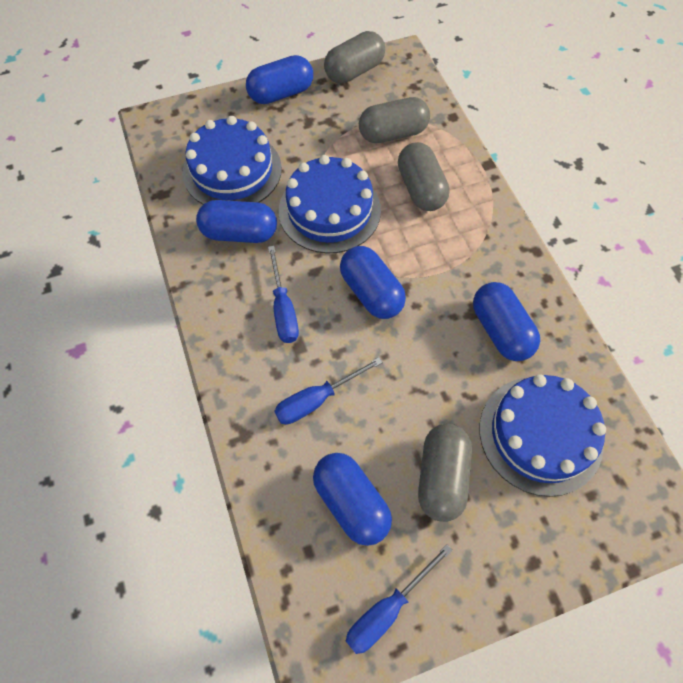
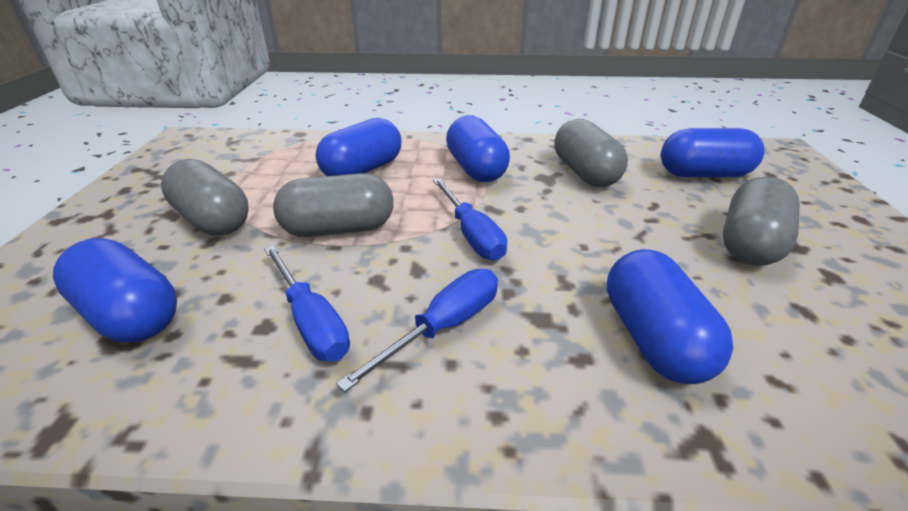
blue cake: 3 -> 0

